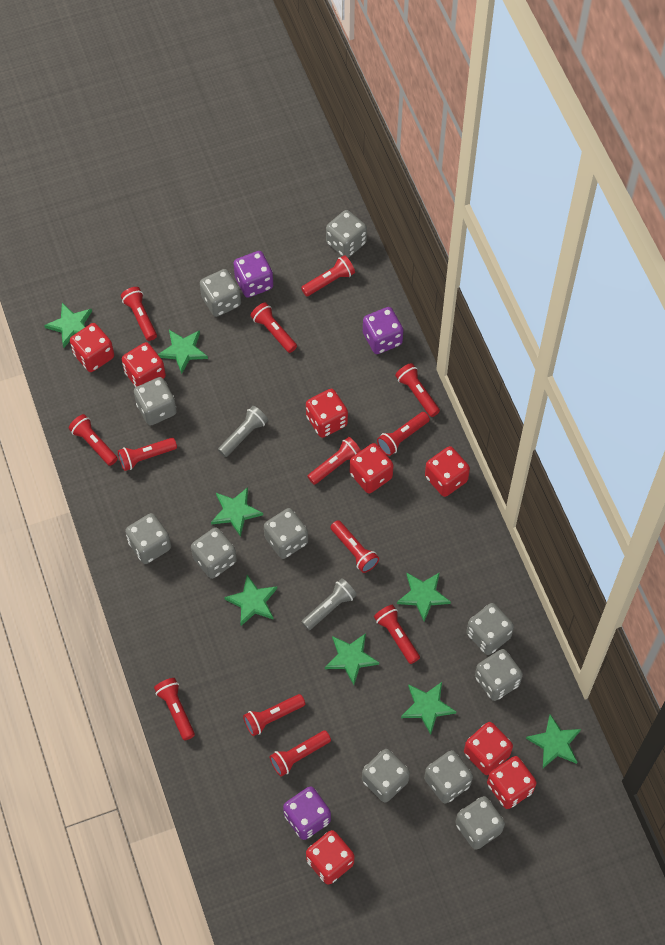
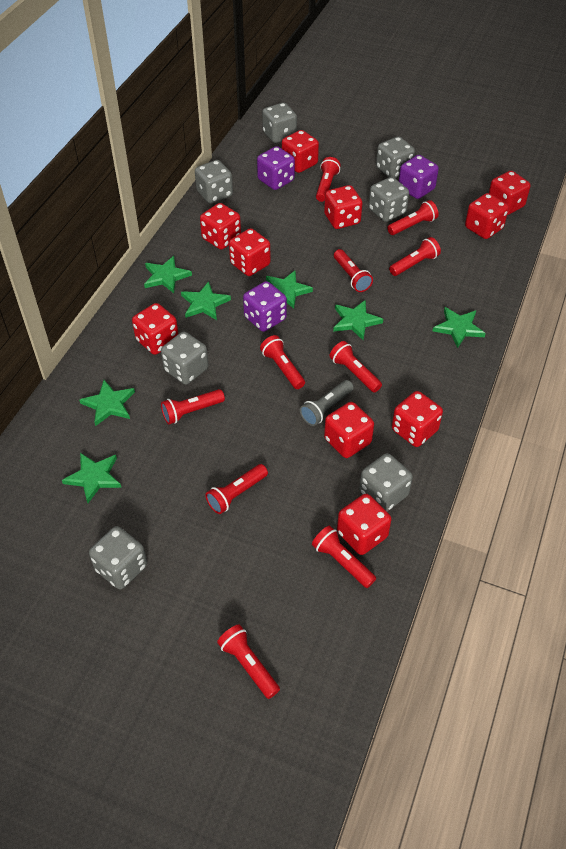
green star: 8 -> 7
grey dice: 11 -> 7
grey flashlight: 2 -> 1
red dice: 8 -> 10
red flashlight: 13 -> 10

